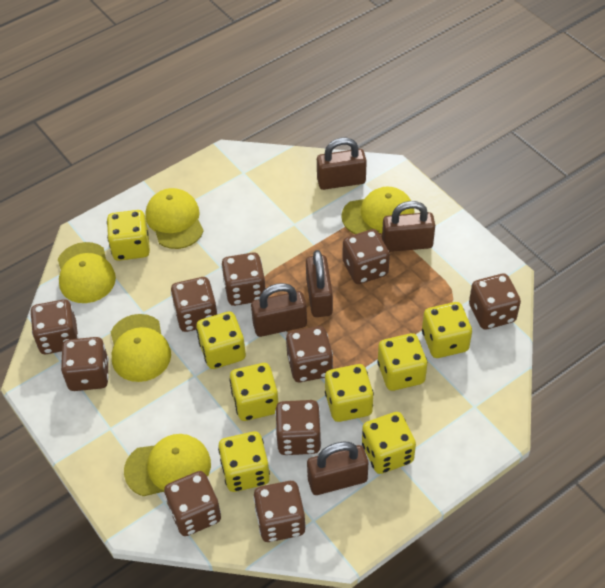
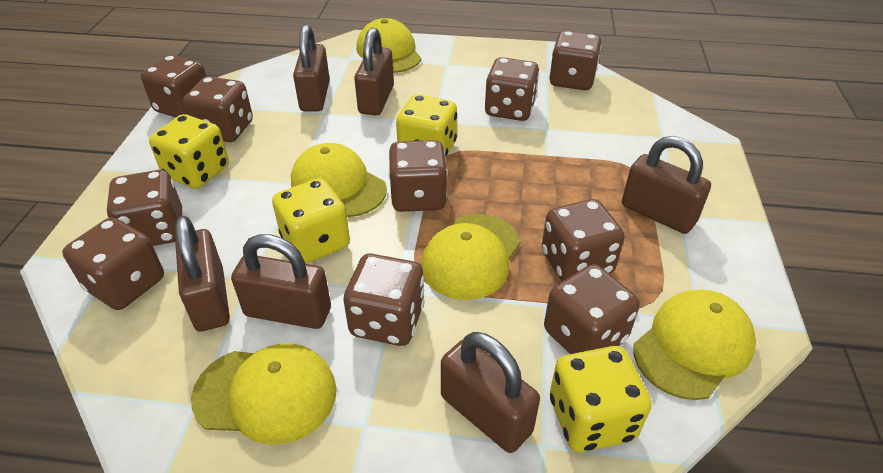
brown padlock: 5 -> 6
yellow dice: 8 -> 4

